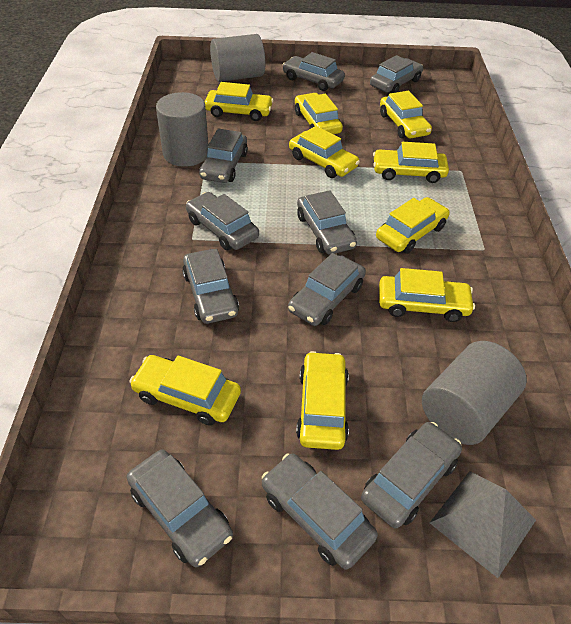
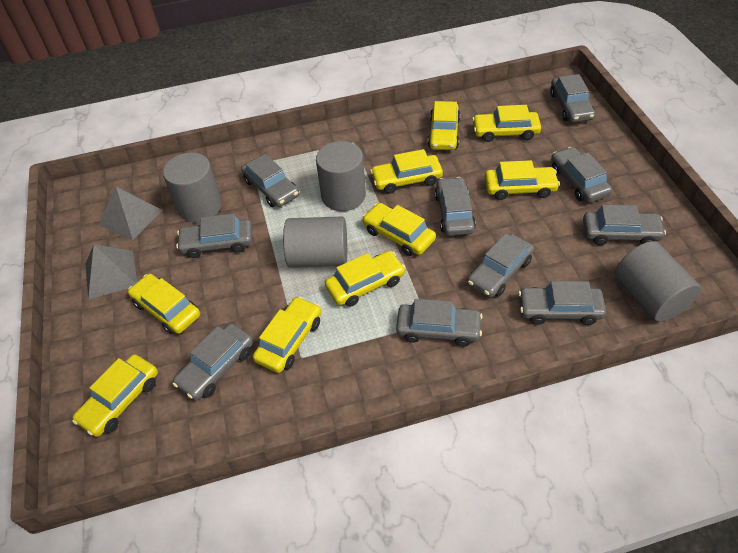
grey cylinder: 3 -> 4
grey pyramid: 1 -> 2

